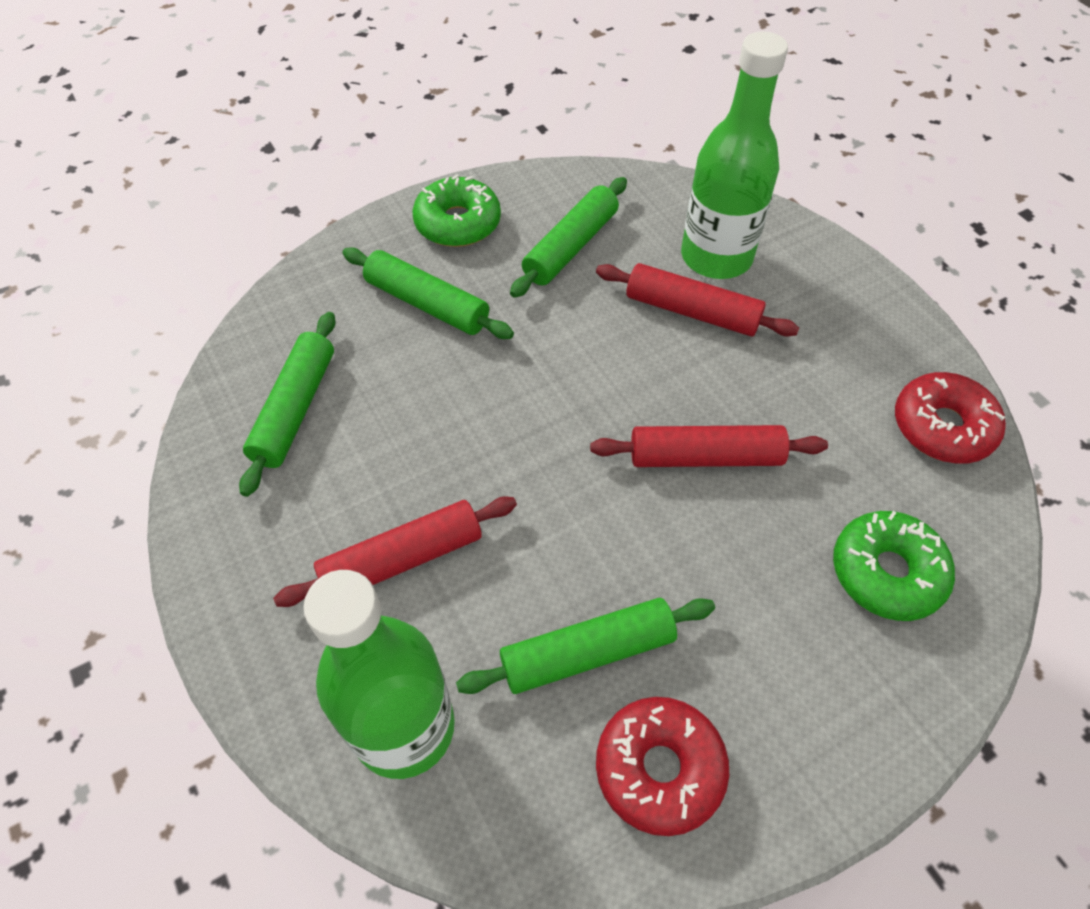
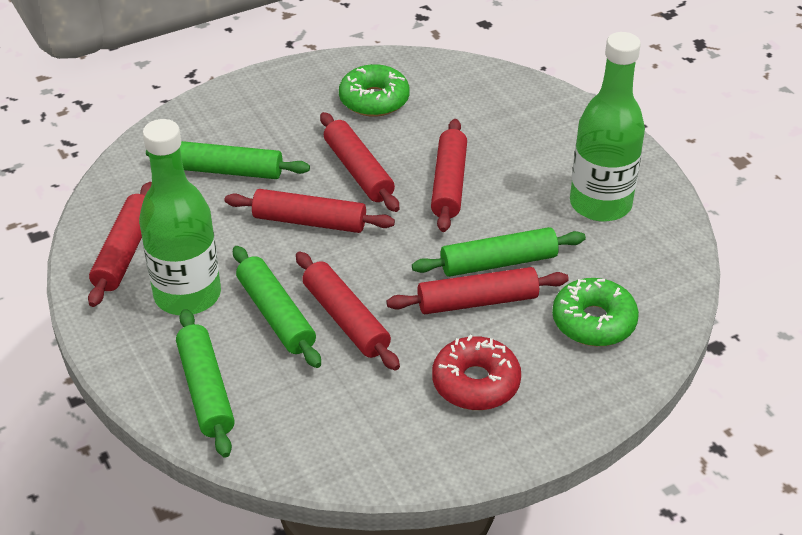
red donut: 2 -> 1
red rolling pin: 3 -> 6

